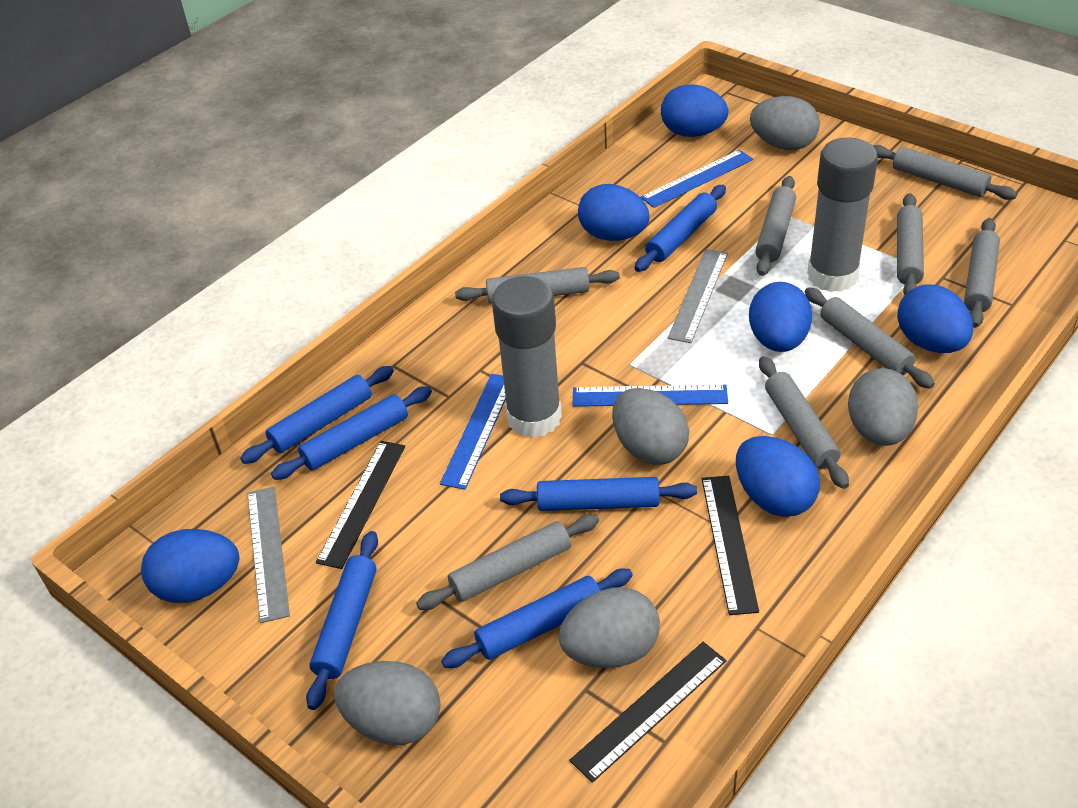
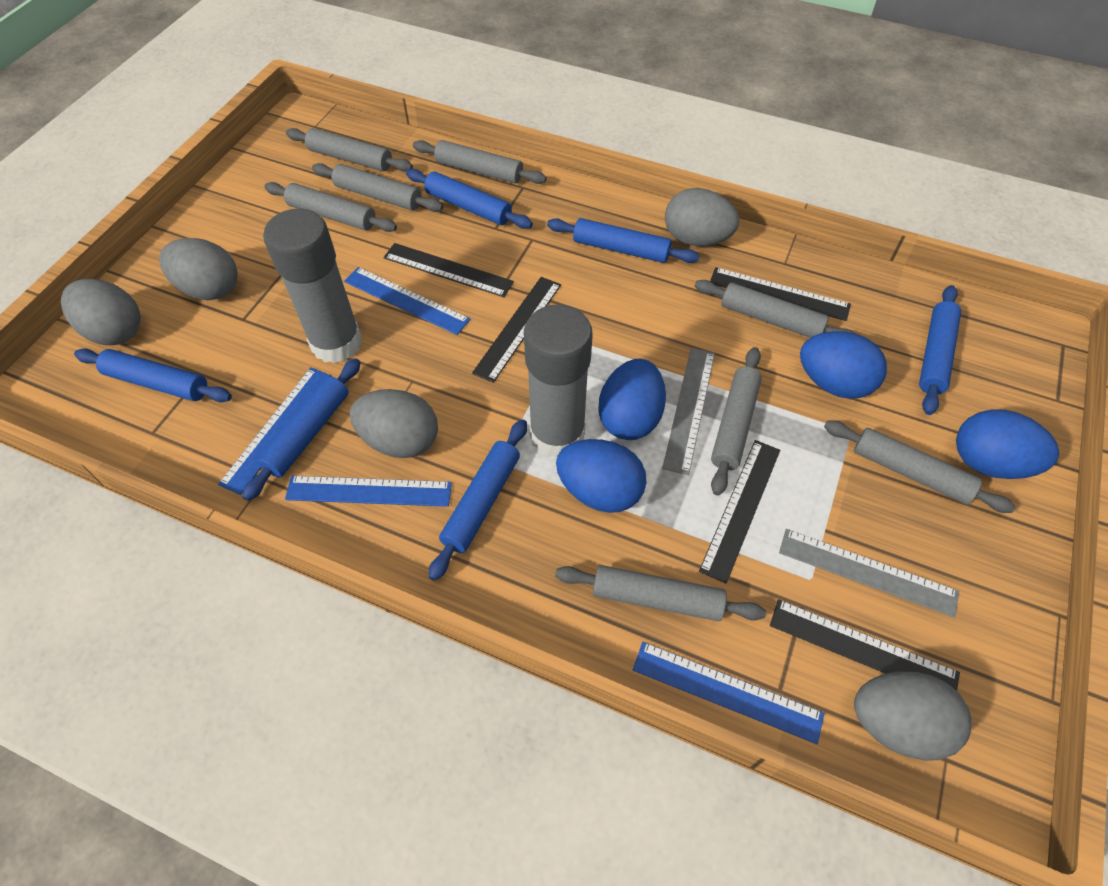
black ruler: 3 -> 5
blue egg: 6 -> 4
blue ruler: 3 -> 4

